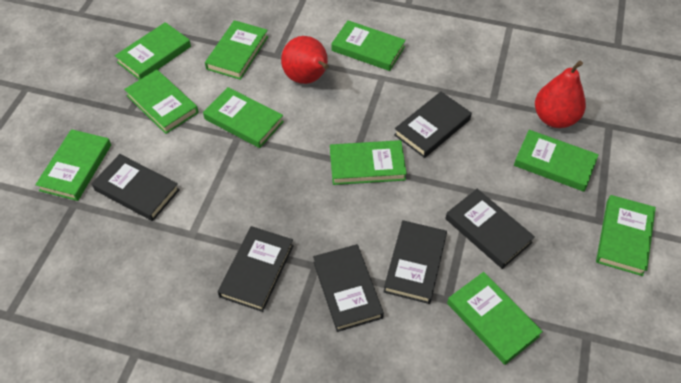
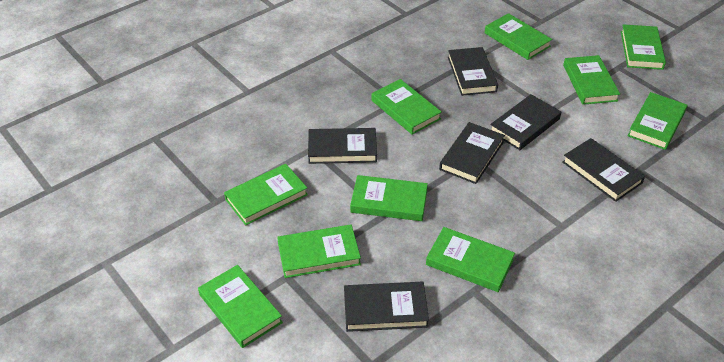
red pear: 2 -> 0

